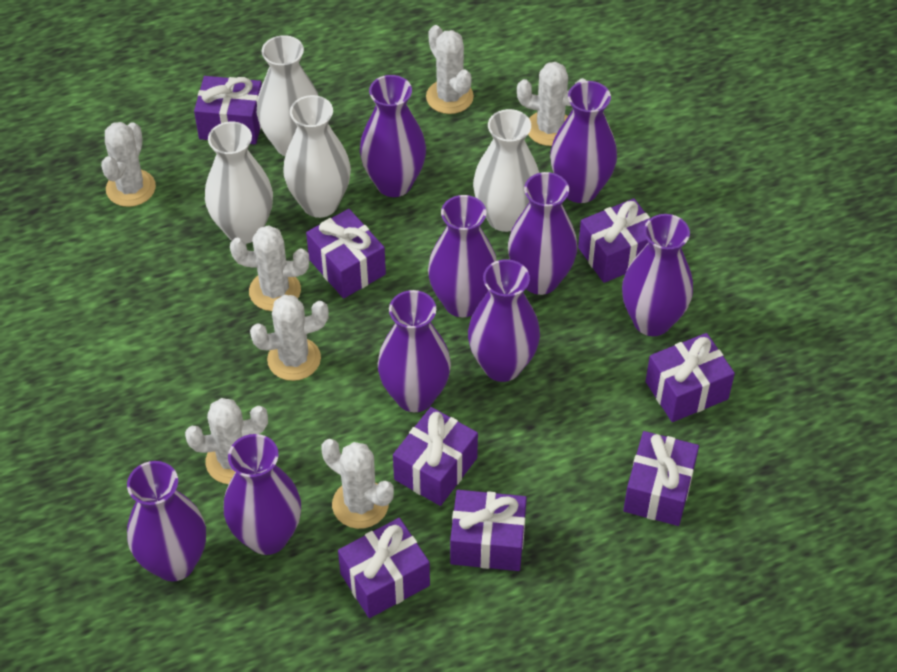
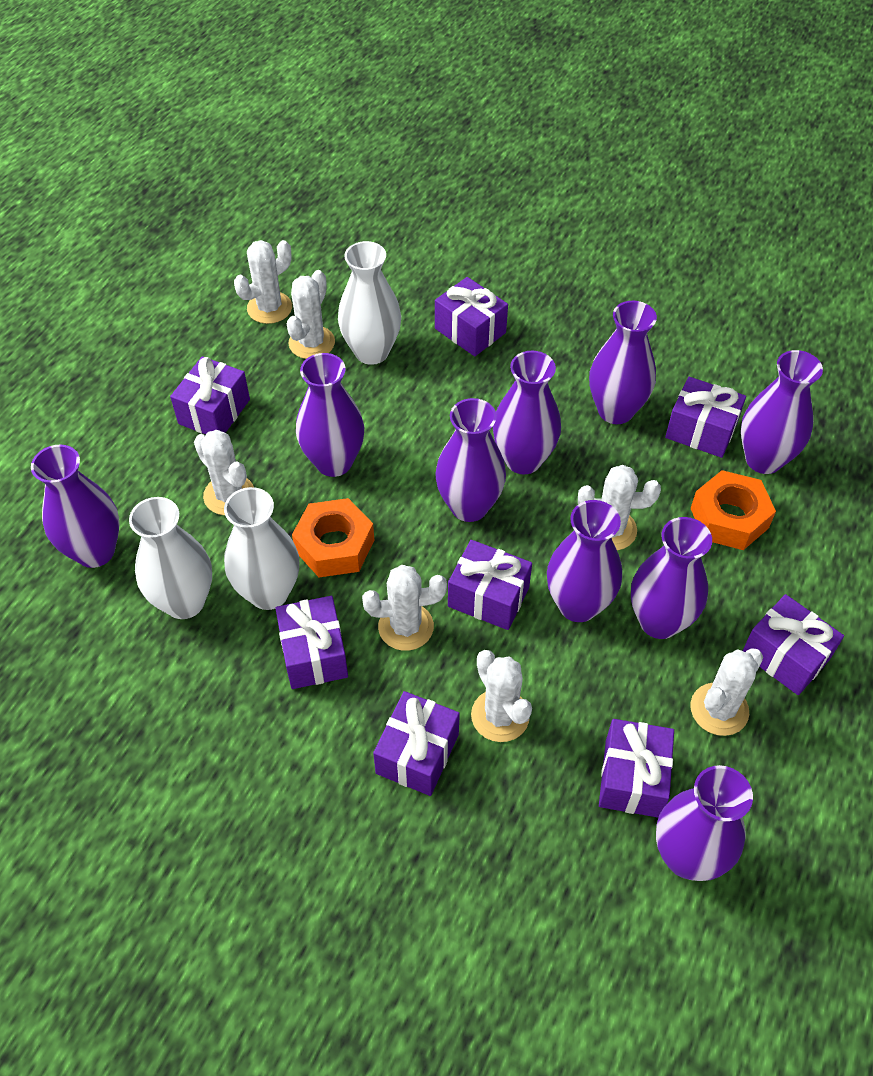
orange nut: 0 -> 2
white vase: 4 -> 3

